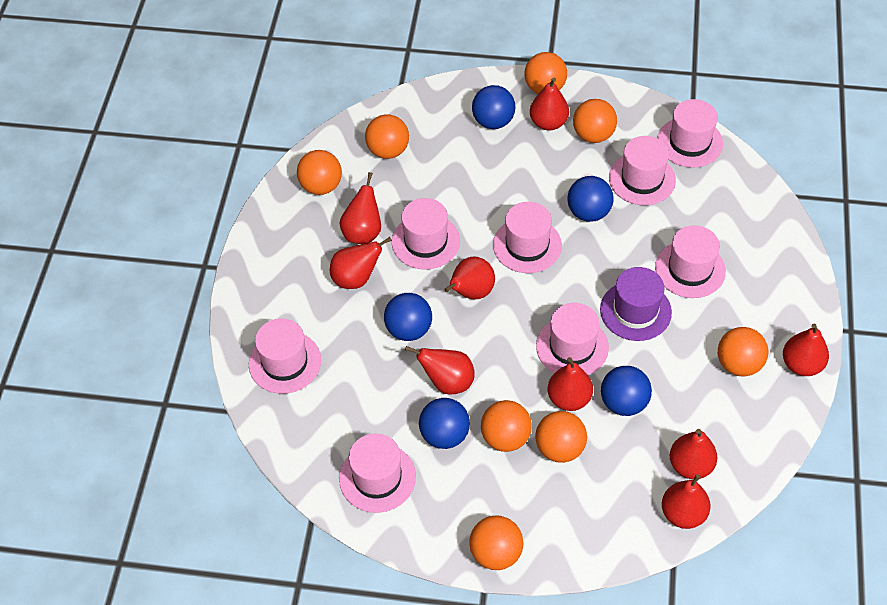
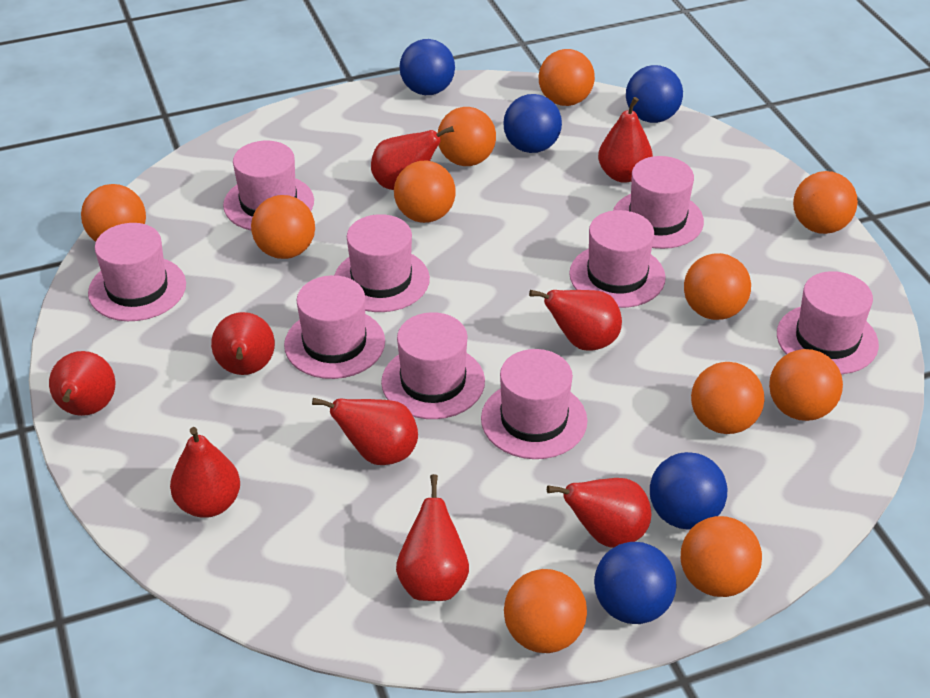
orange ball: 8 -> 11
pink hat: 8 -> 9
purple hat: 1 -> 0

